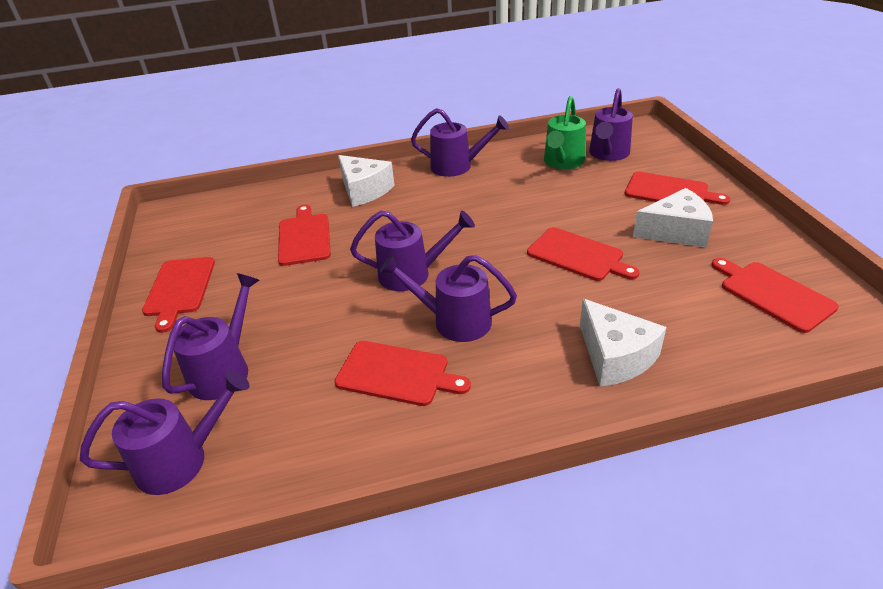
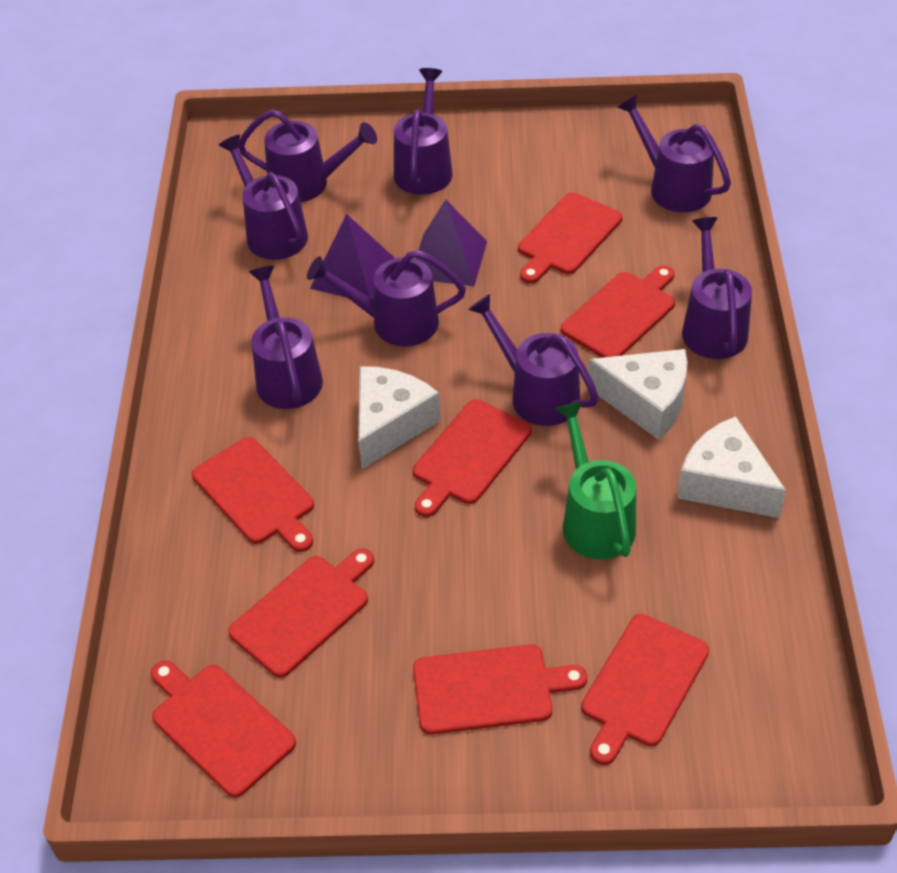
purple pyramid: 0 -> 2
purple watering can: 6 -> 8
red cutting board: 6 -> 8

